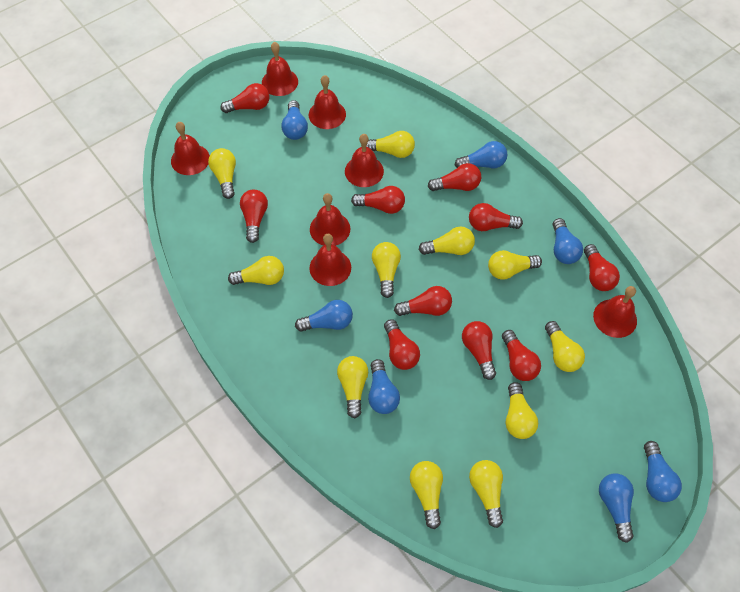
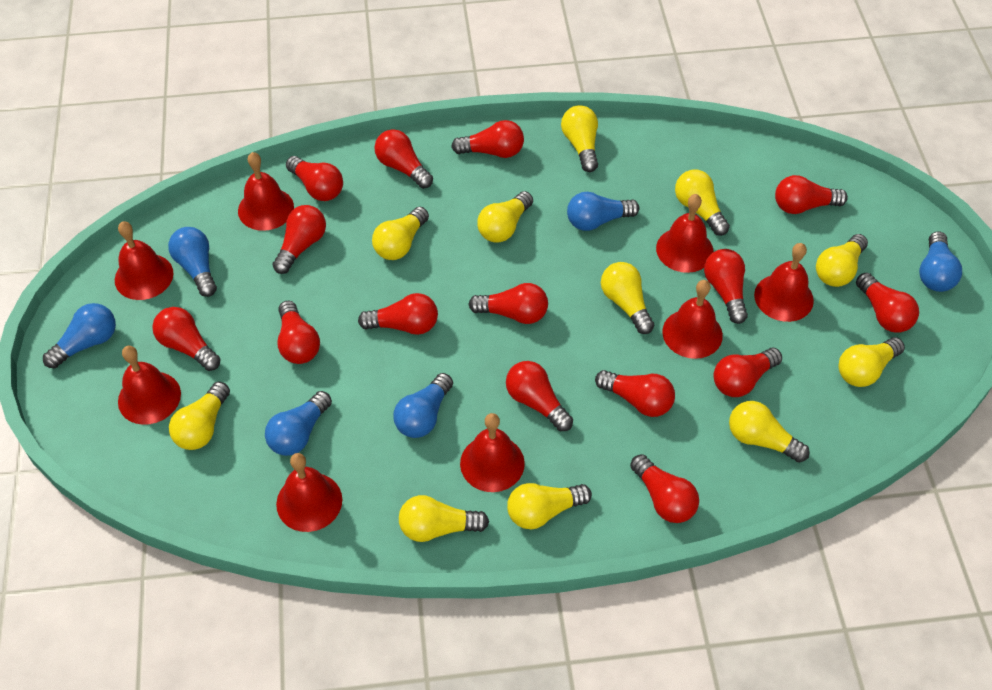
blue light bulb: 7 -> 6
red bell: 7 -> 8
red light bulb: 10 -> 15

